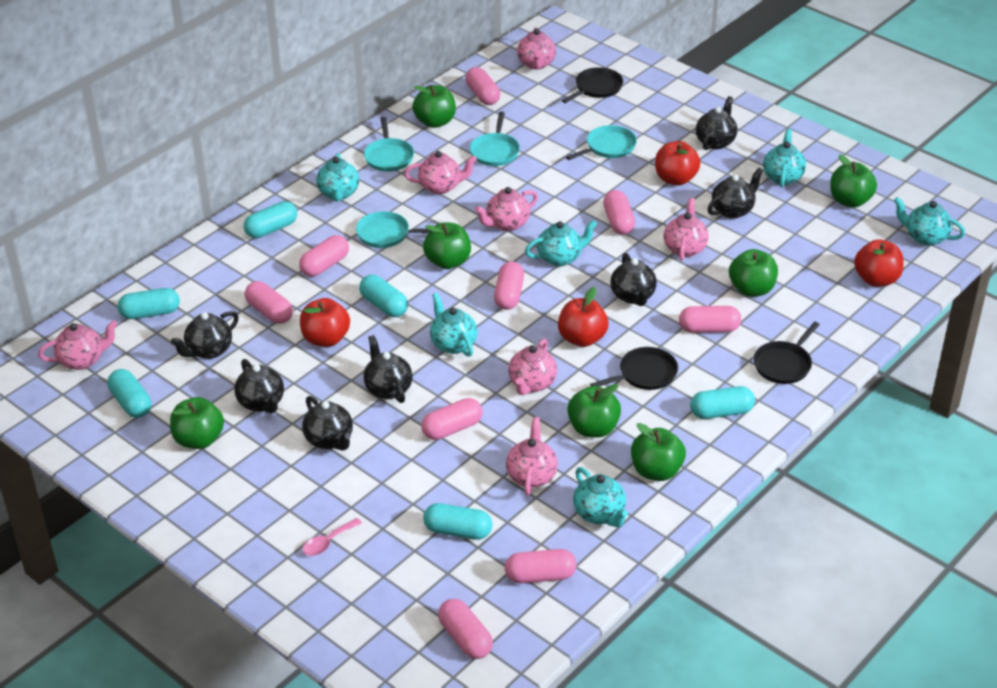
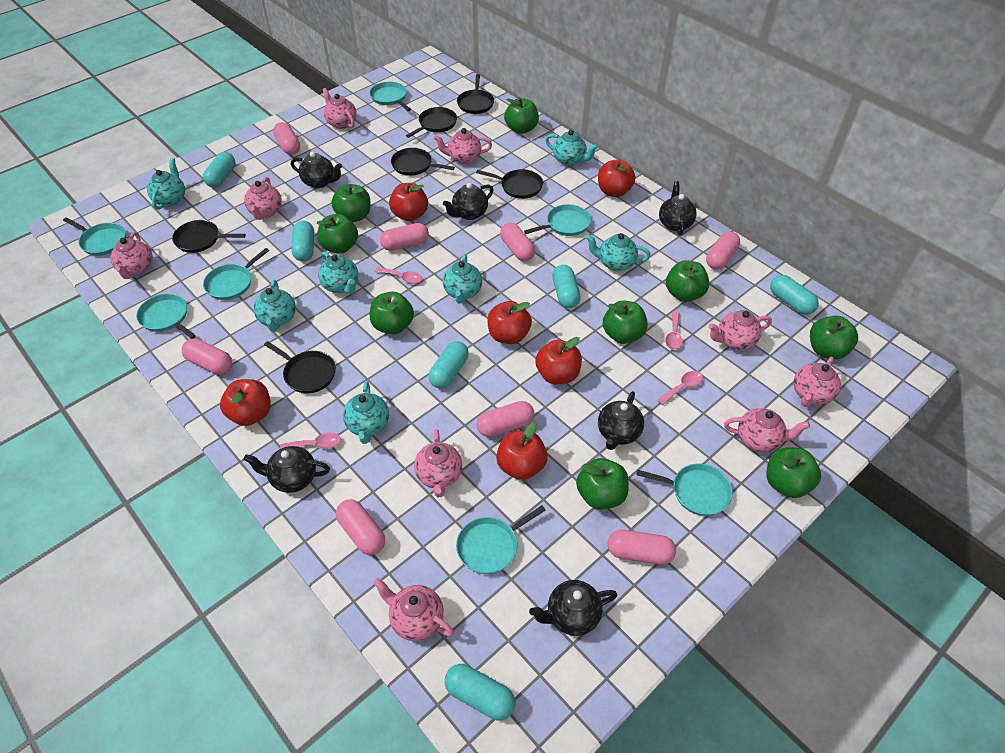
black pan: 3 -> 6
black teapot: 7 -> 6
green apple: 7 -> 9
pink capsule: 9 -> 8
pink spoon: 1 -> 4
pink teapot: 7 -> 9
red apple: 4 -> 6
turquoise pan: 4 -> 7
turquoise teapot: 6 -> 7

